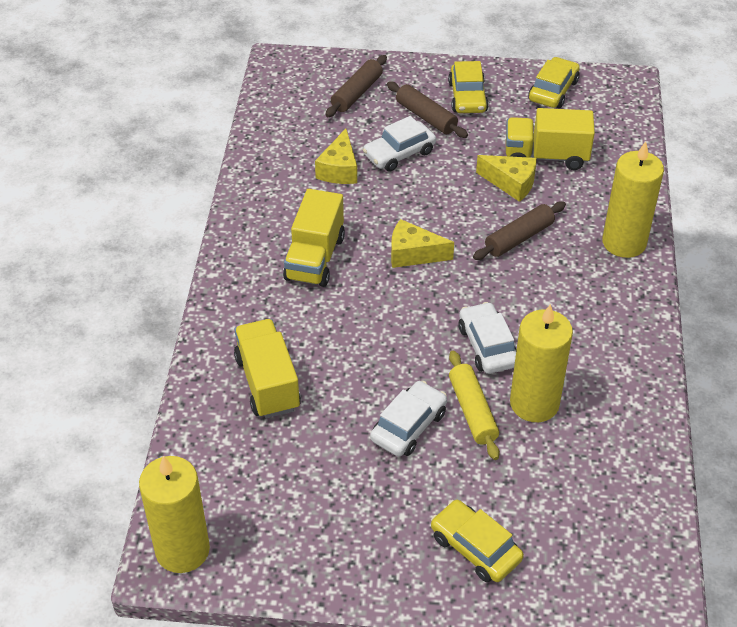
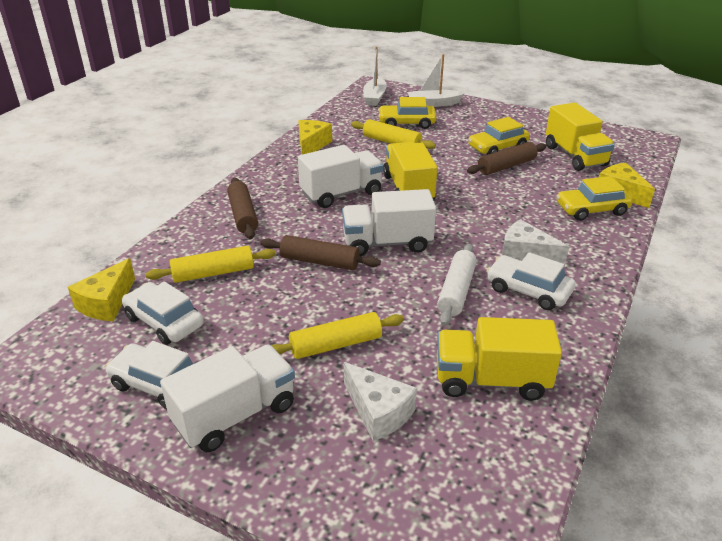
white boat: 0 -> 2
white cheese: 0 -> 2
white rolling pin: 0 -> 1
white truck: 0 -> 3
yellow candle: 3 -> 0
yellow rolling pin: 1 -> 3

